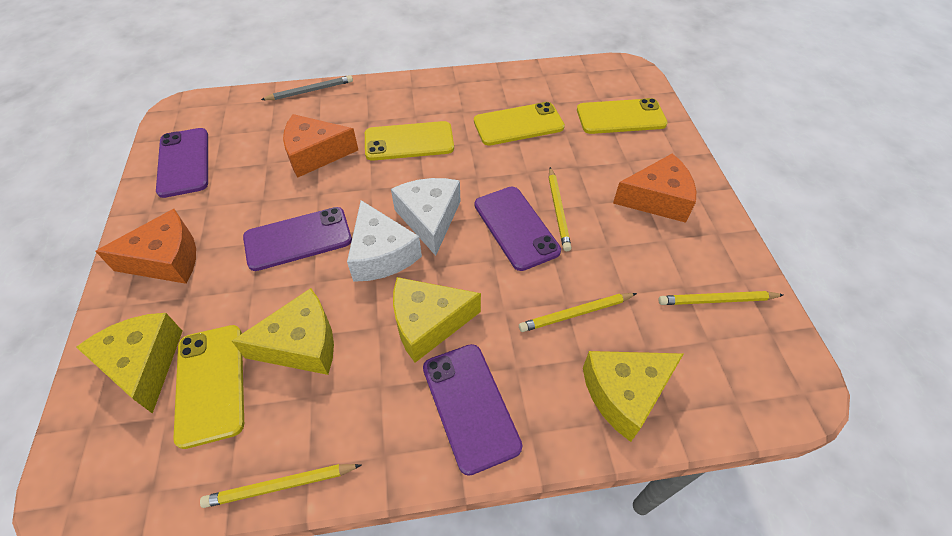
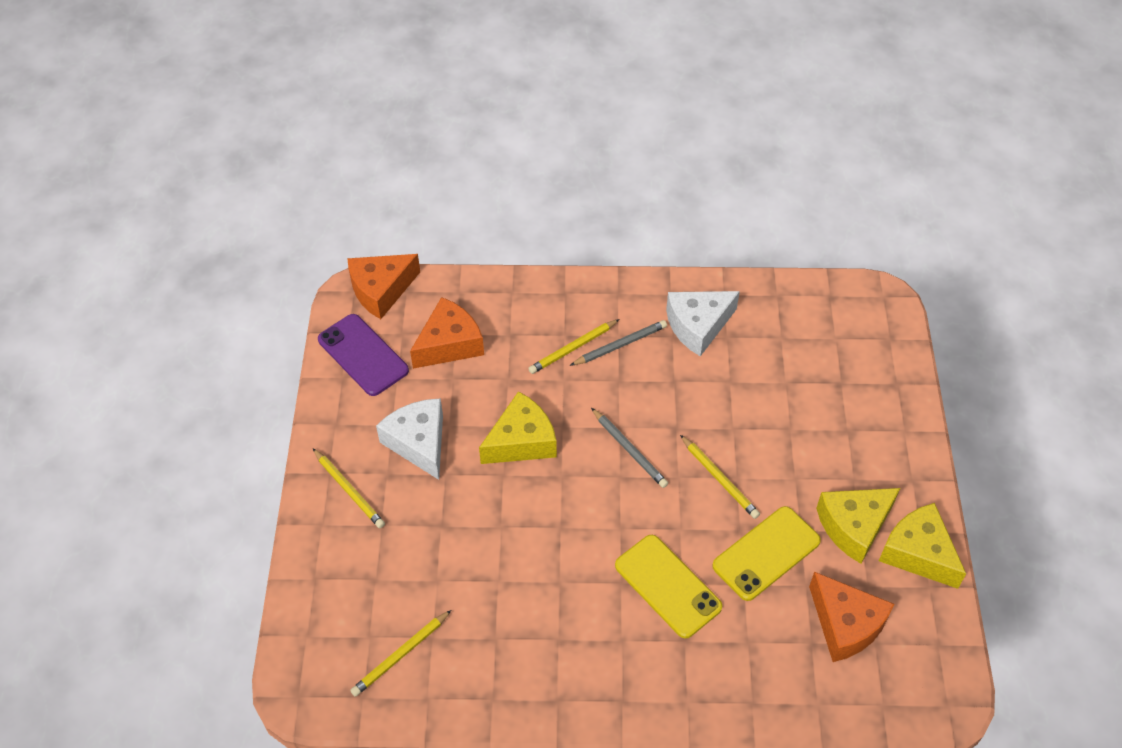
grey pencil: 1 -> 2
purple phone: 4 -> 1
yellow cheese: 4 -> 3
yellow phone: 4 -> 2

